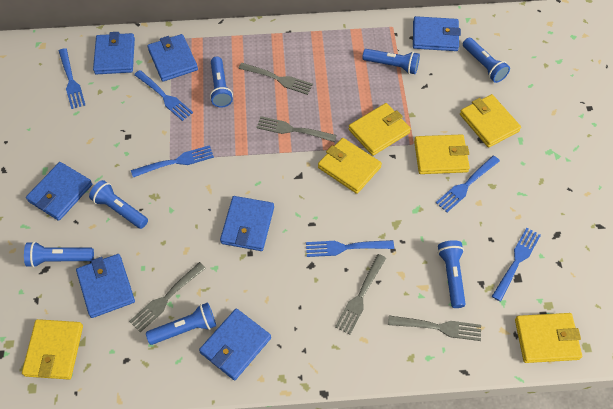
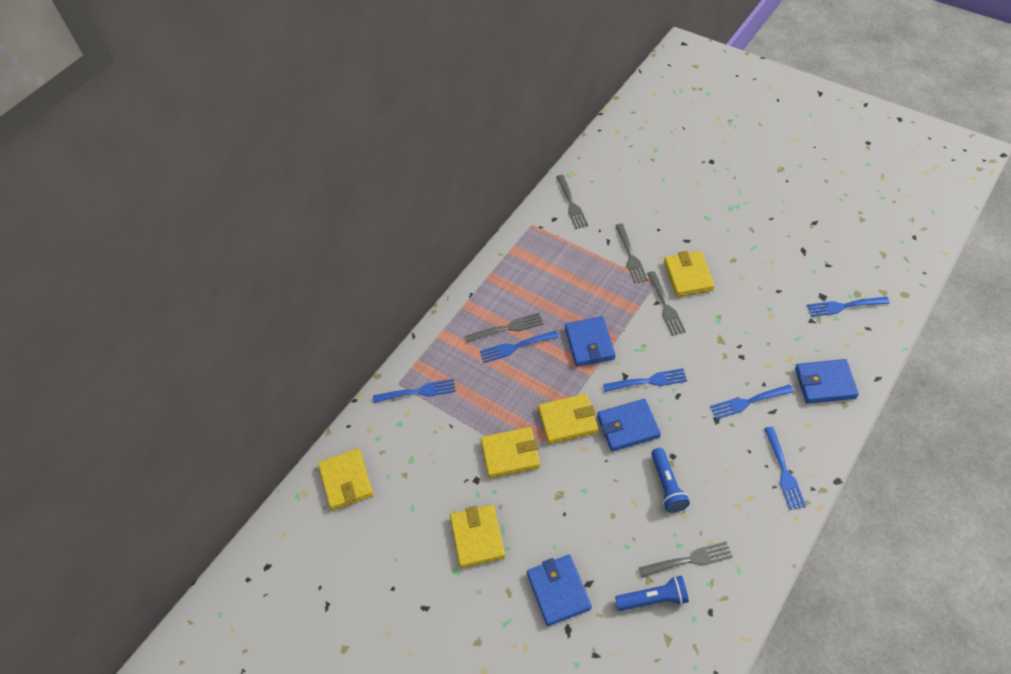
blue flashlight: 7 -> 2
blue wallet: 7 -> 4
yellow wallet: 6 -> 5

